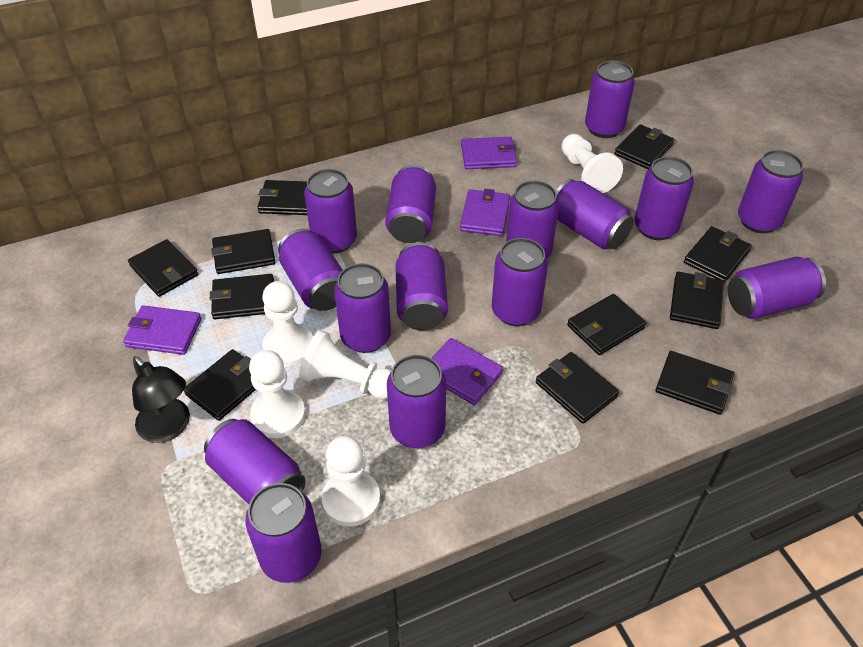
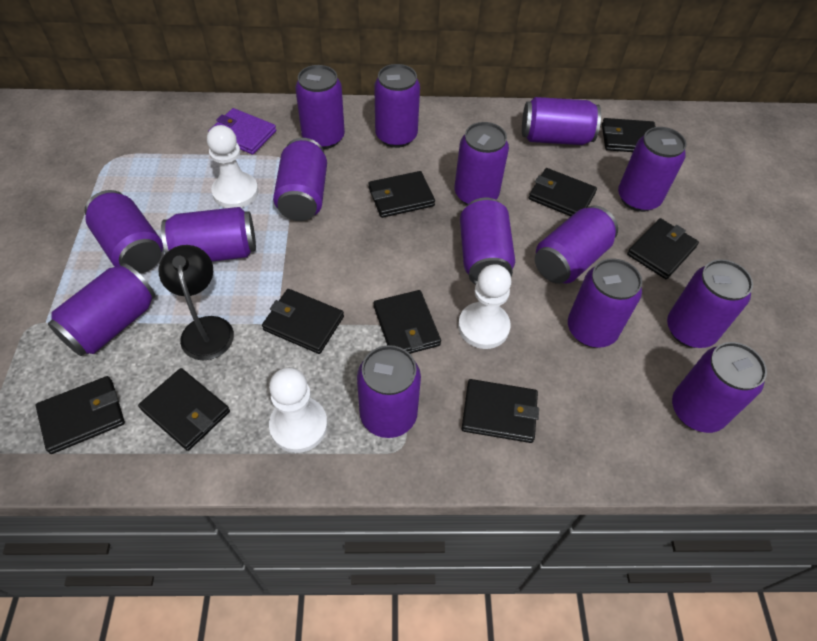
black wallet: 11 -> 9
purple wallet: 4 -> 1
white pawn: 5 -> 3

